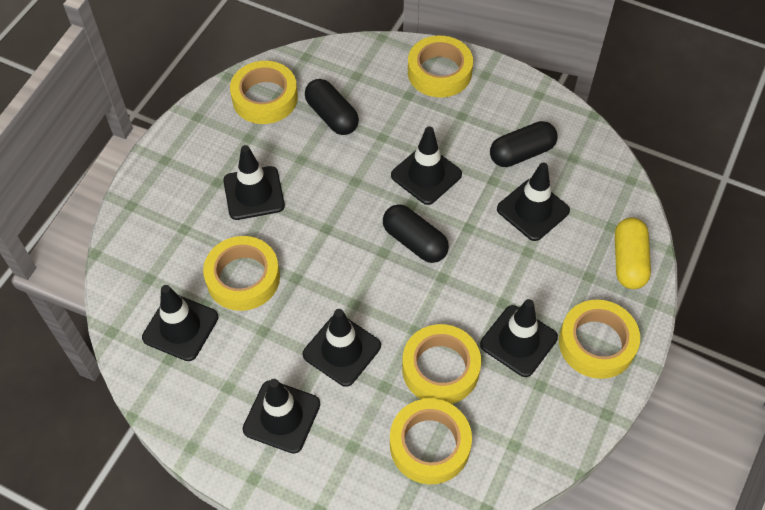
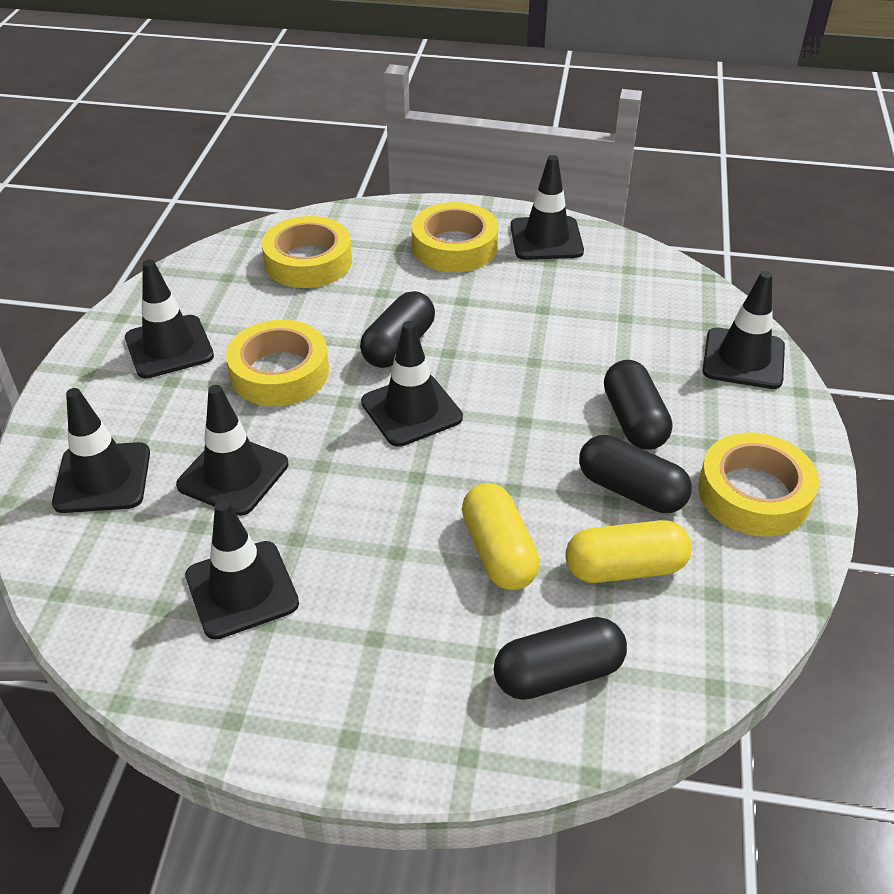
black capsule: 3 -> 4
yellow capsule: 1 -> 2
yellow tape: 6 -> 4

